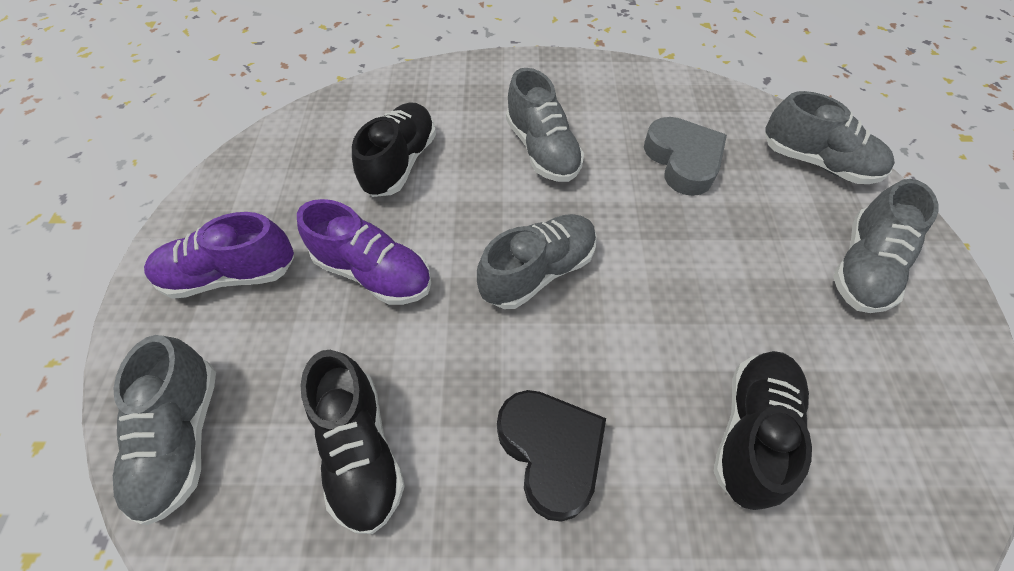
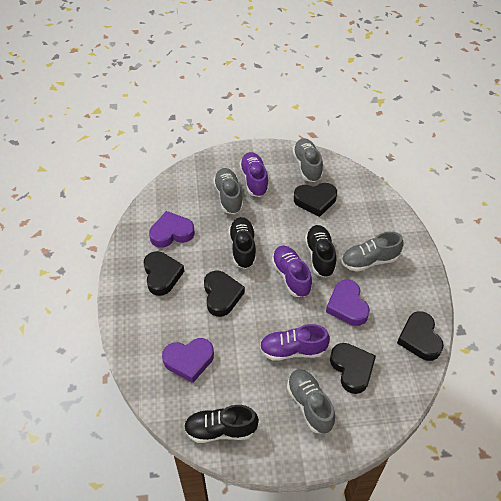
black heart: 1 -> 5
grey heart: 1 -> 0
grey shoe: 5 -> 4
purple heart: 0 -> 3
purple shoe: 2 -> 3

